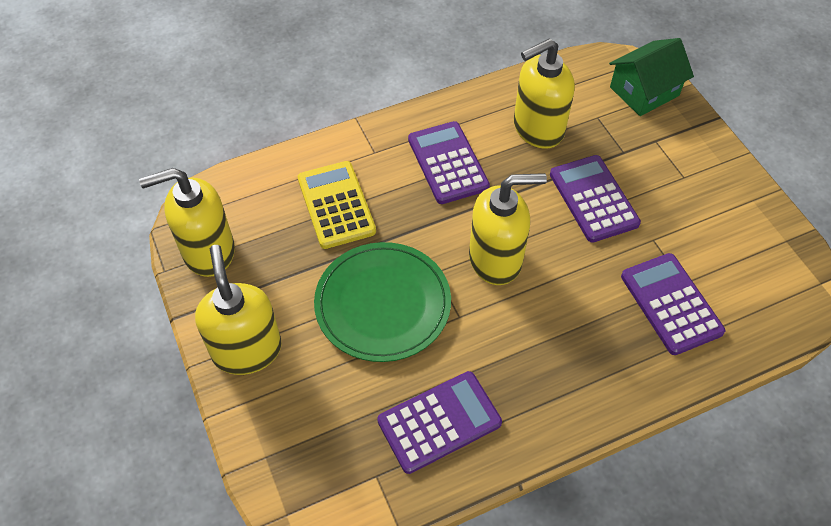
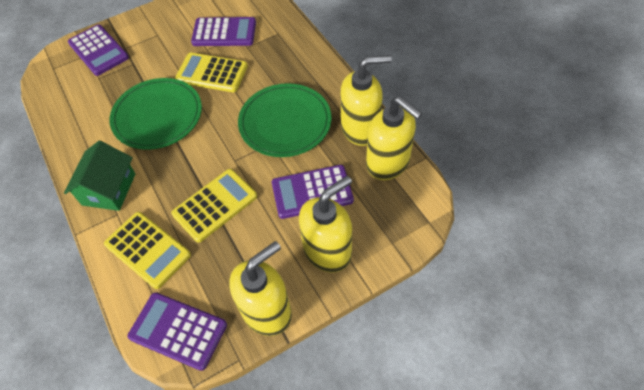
green plate: 1 -> 2
yellow calculator: 1 -> 3

